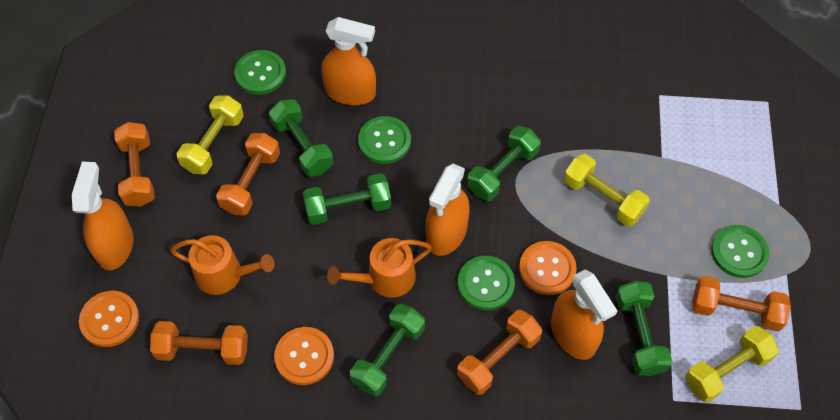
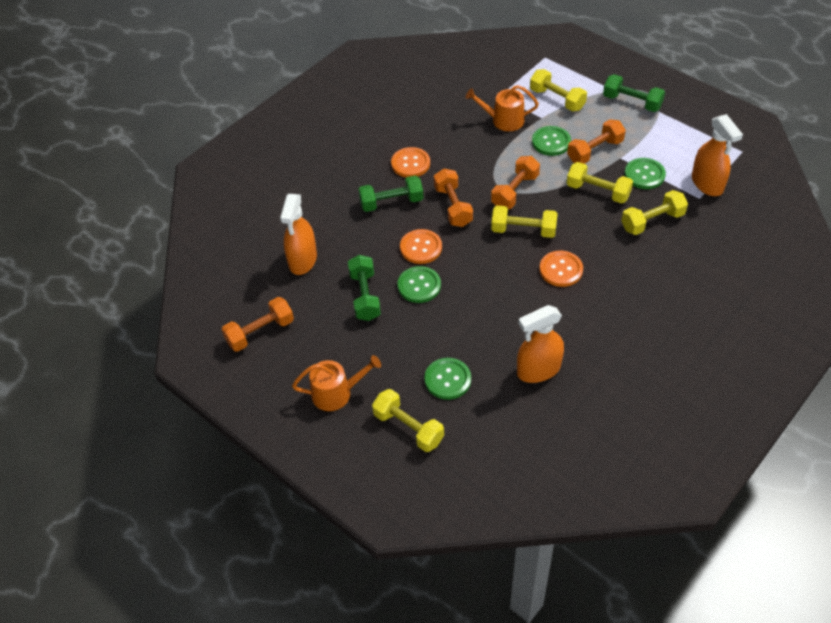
green dumbbell: 5 -> 3
orange dumbbell: 5 -> 4
orange spray bottle: 4 -> 3
yellow dumbbell: 3 -> 5

